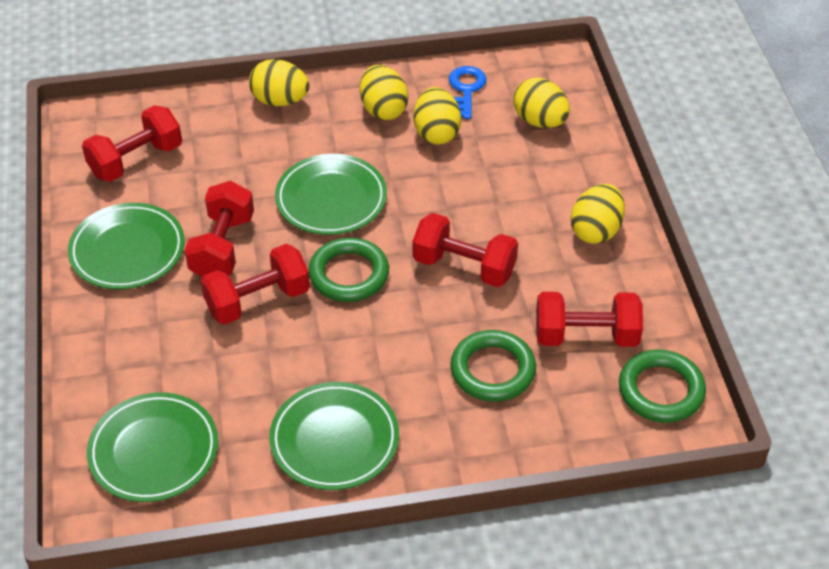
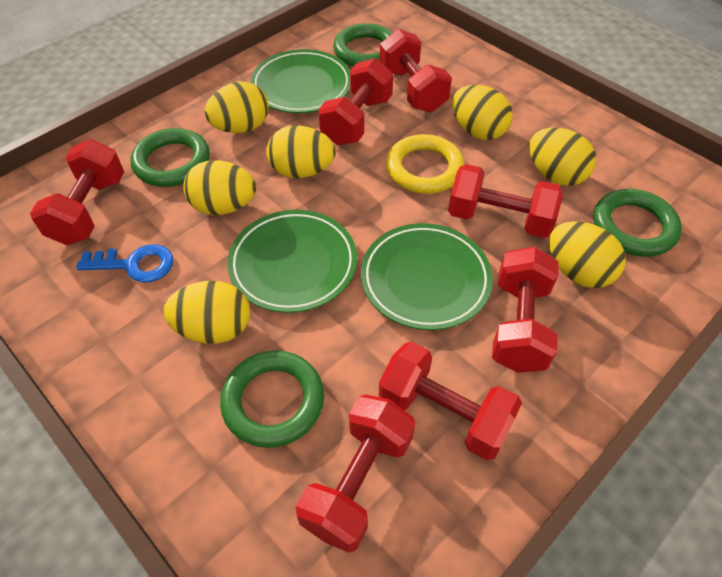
green plate: 4 -> 3
green ring: 3 -> 4
red dumbbell: 5 -> 7
yellow egg: 5 -> 7
yellow ring: 0 -> 1

